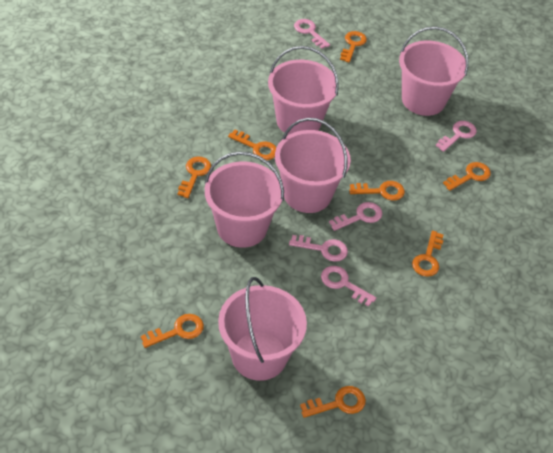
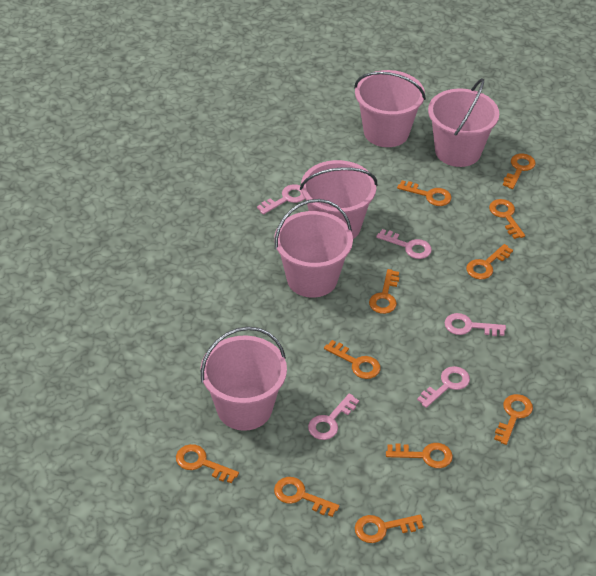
orange key: 8 -> 11

